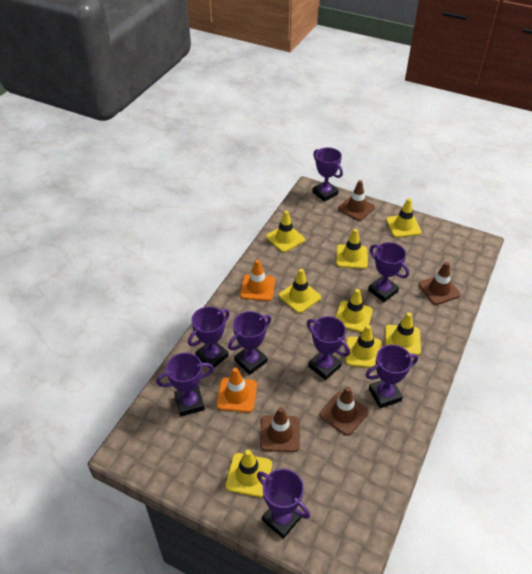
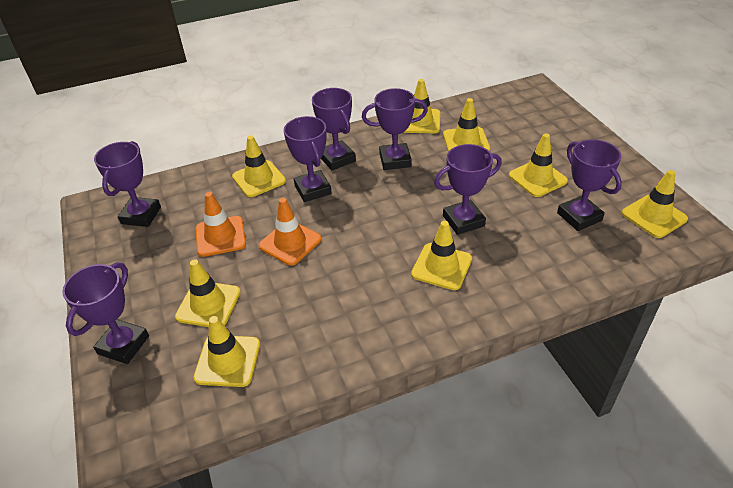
brown traffic cone: 4 -> 0
purple trophy: 8 -> 7

